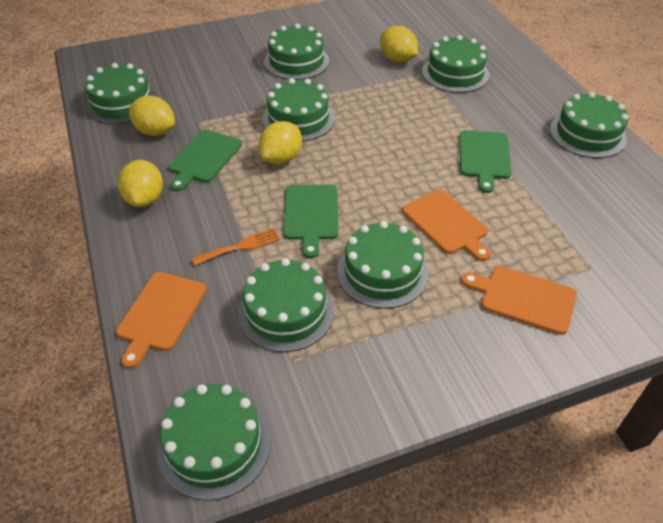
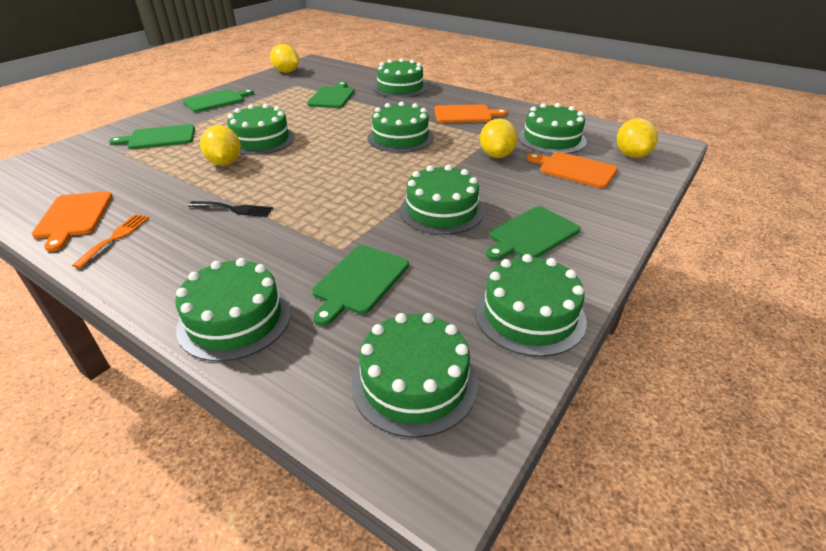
black fork: 0 -> 1
green cutting board: 3 -> 5

